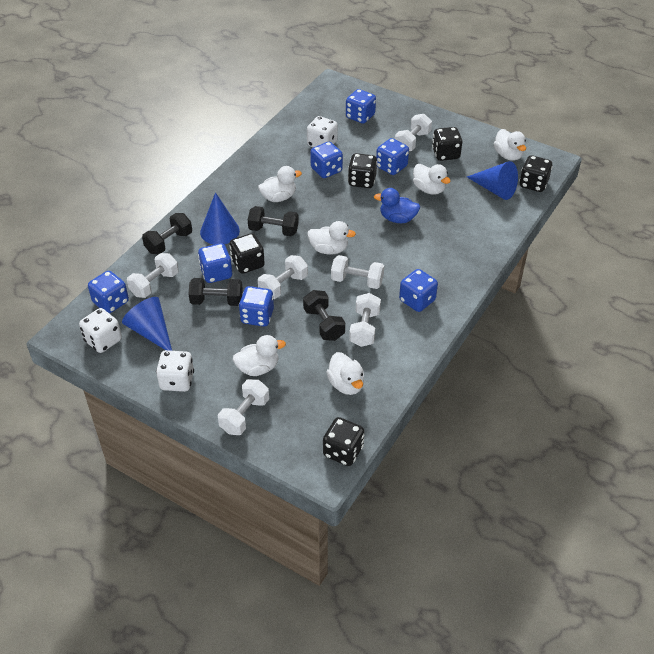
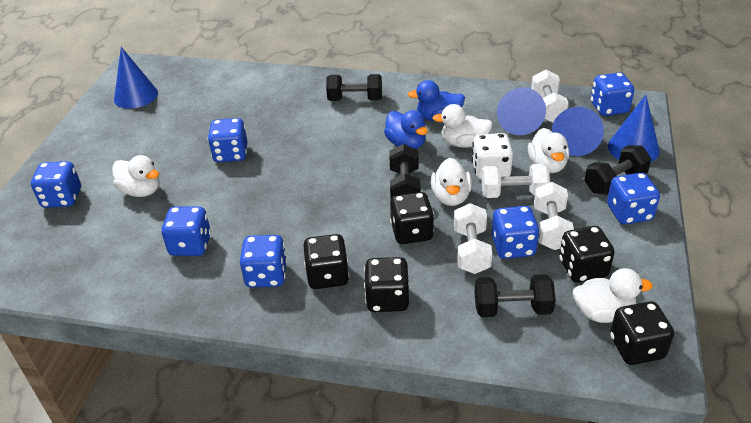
blue cone: 3 -> 4
blue duck: 1 -> 2
white dice: 3 -> 1
white duck: 6 -> 5
white dumbbell: 6 -> 4

